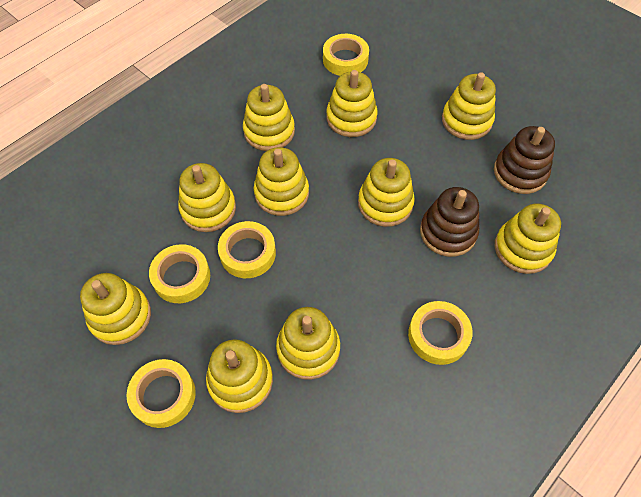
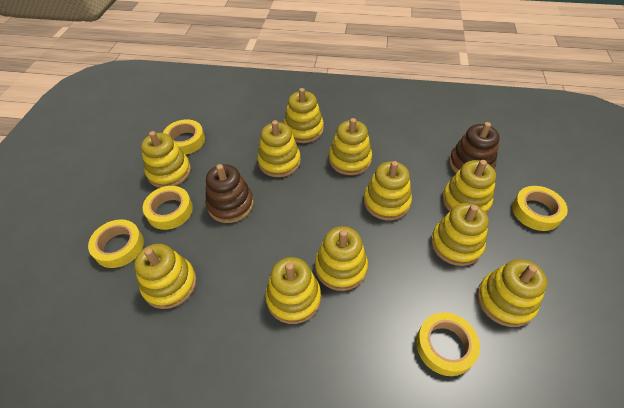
yellow stacking toy: 10 -> 11

